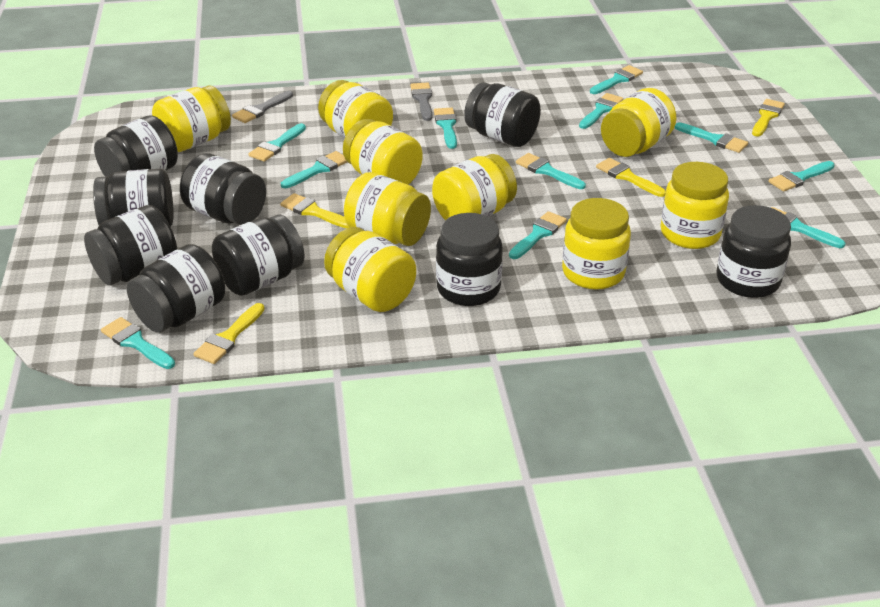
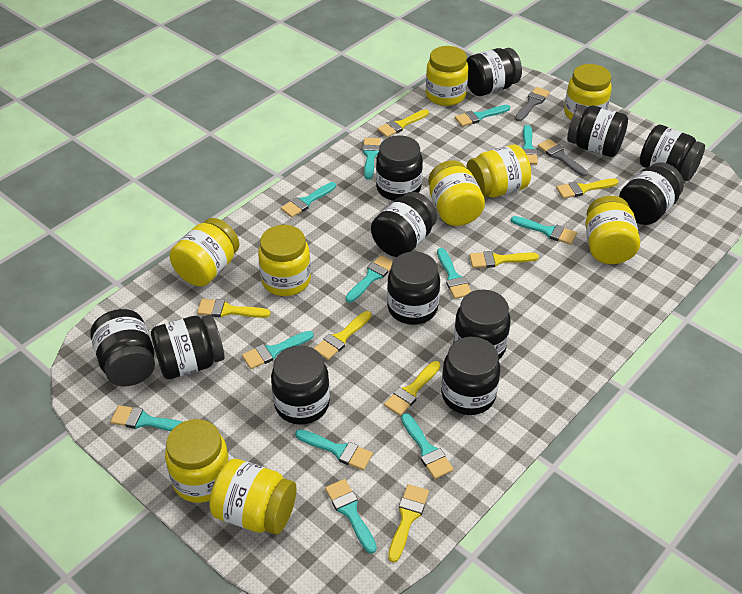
black jar: 9 -> 12
turquoise brush: 11 -> 12
yellow brush: 4 -> 7

